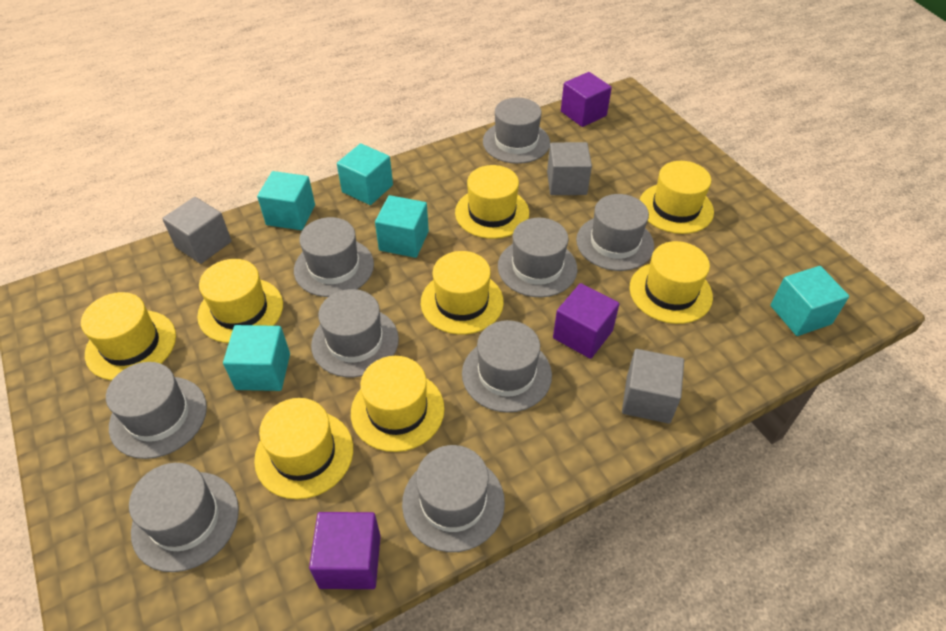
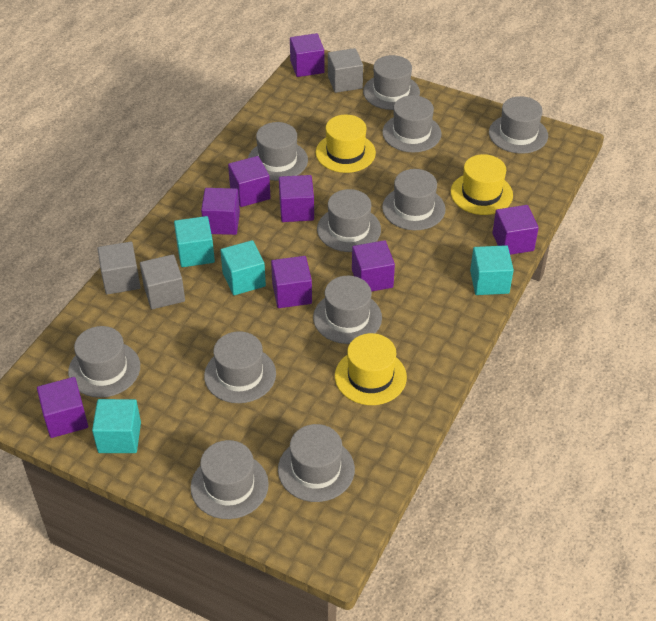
grey hat: 9 -> 11
purple cube: 3 -> 8
turquoise cube: 5 -> 4
yellow hat: 8 -> 3

